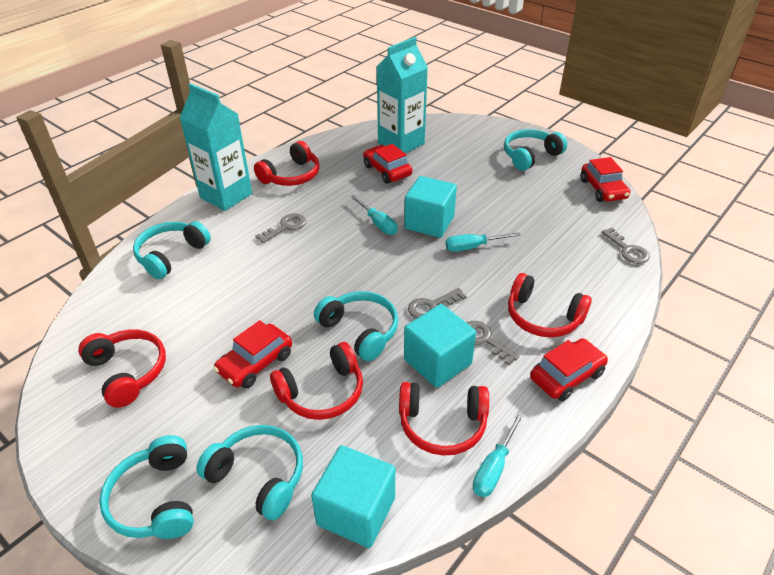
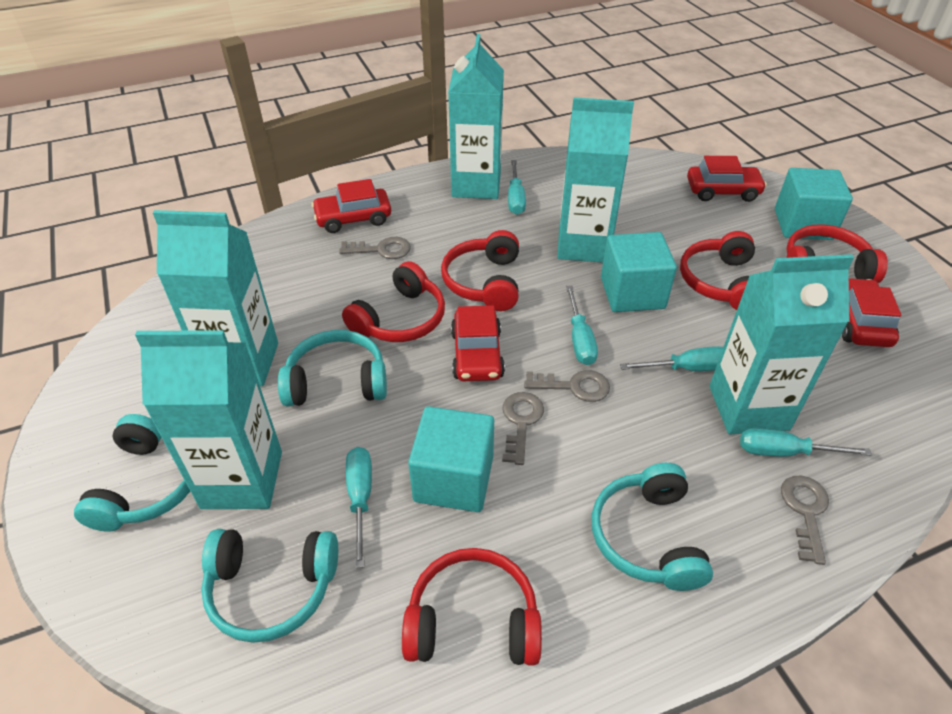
turquoise carton: 2 -> 5
turquoise headphones: 5 -> 4
turquoise screwdriver: 3 -> 5

